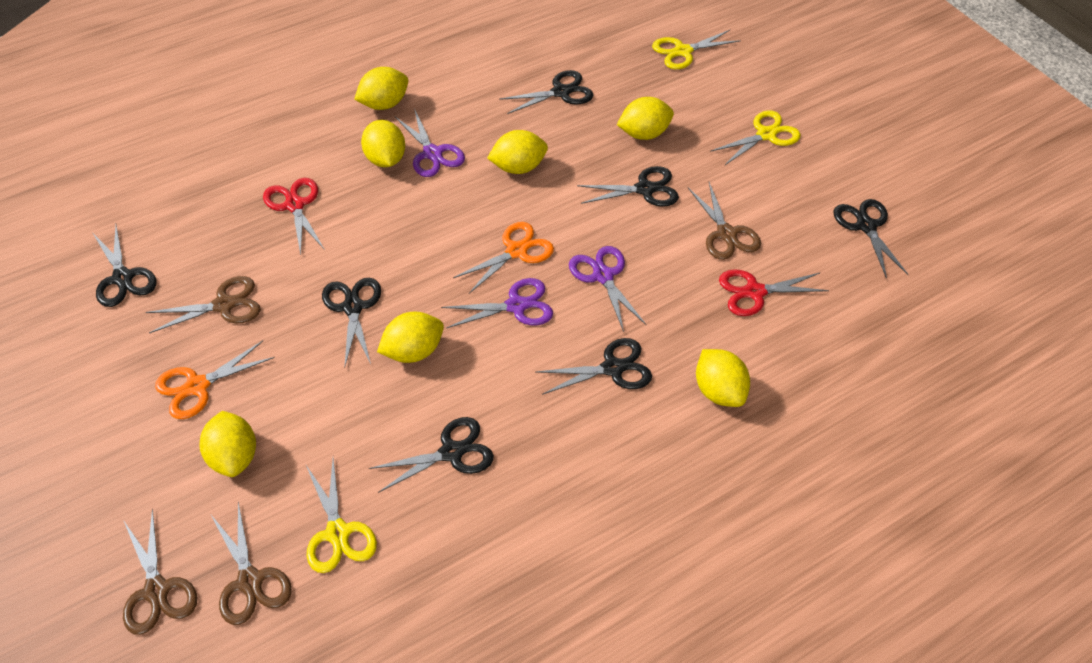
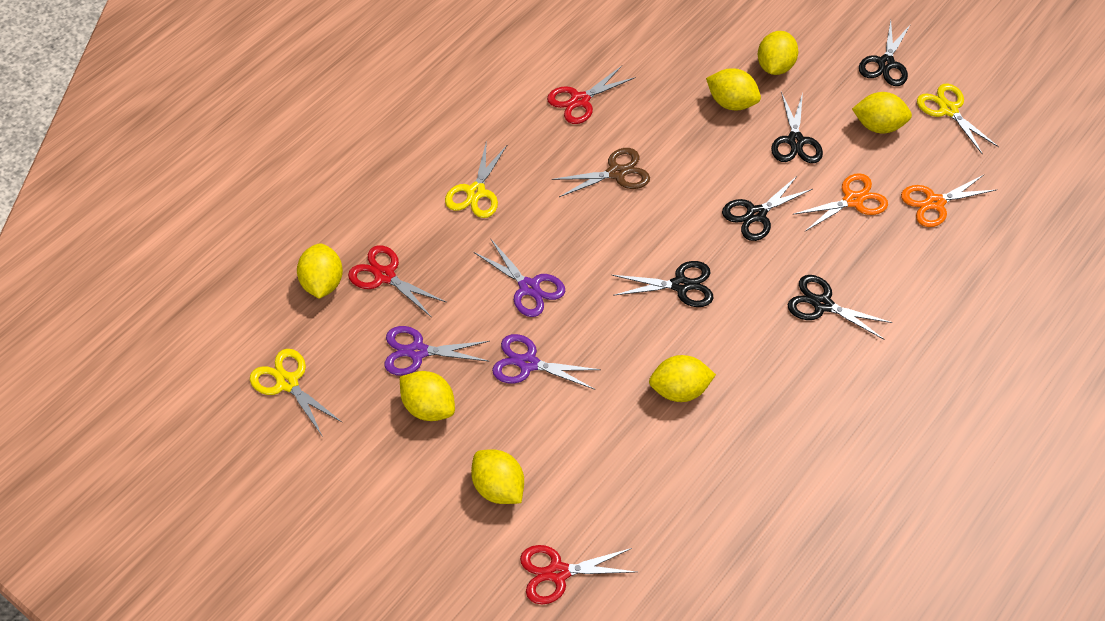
black scissors: 7 -> 5
brown scissors: 4 -> 1
red scissors: 2 -> 3

